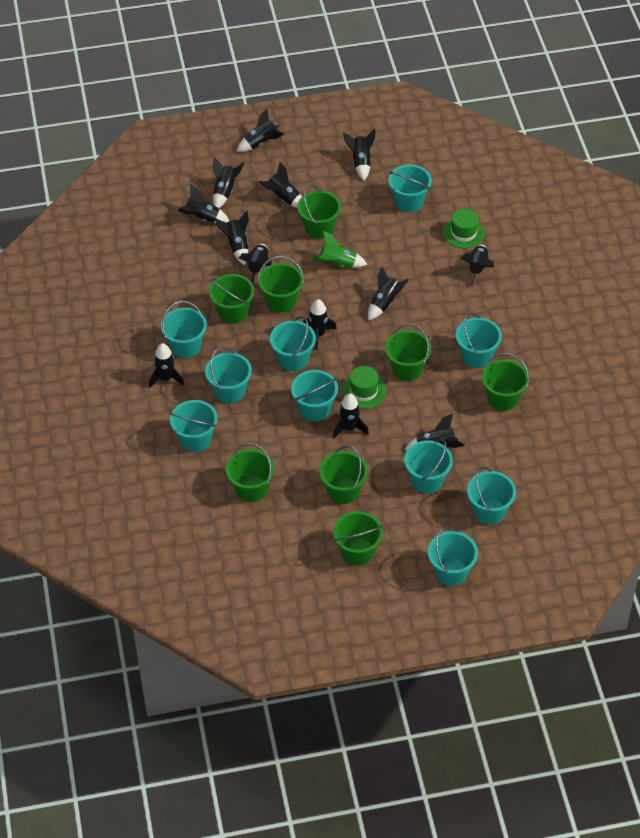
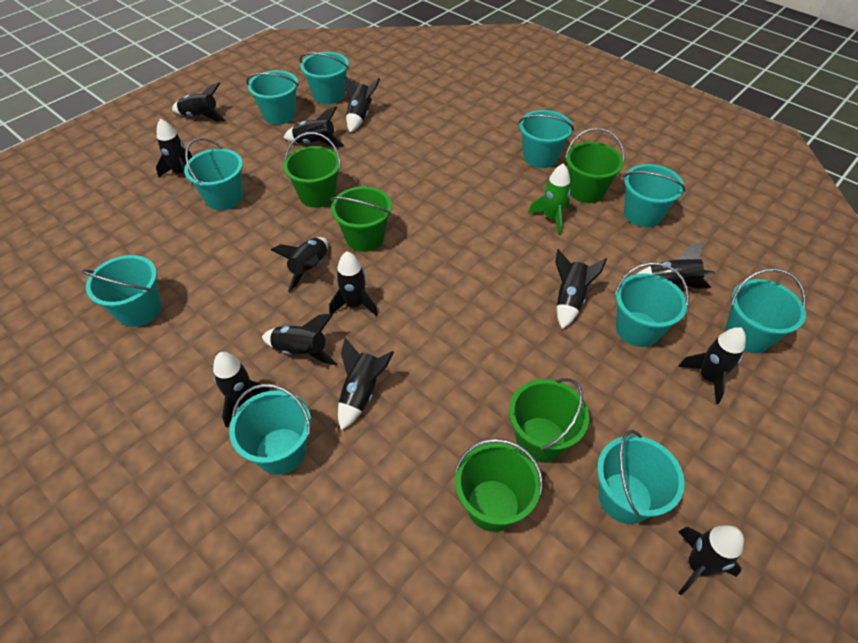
green bucket: 8 -> 5
green hat: 2 -> 0

